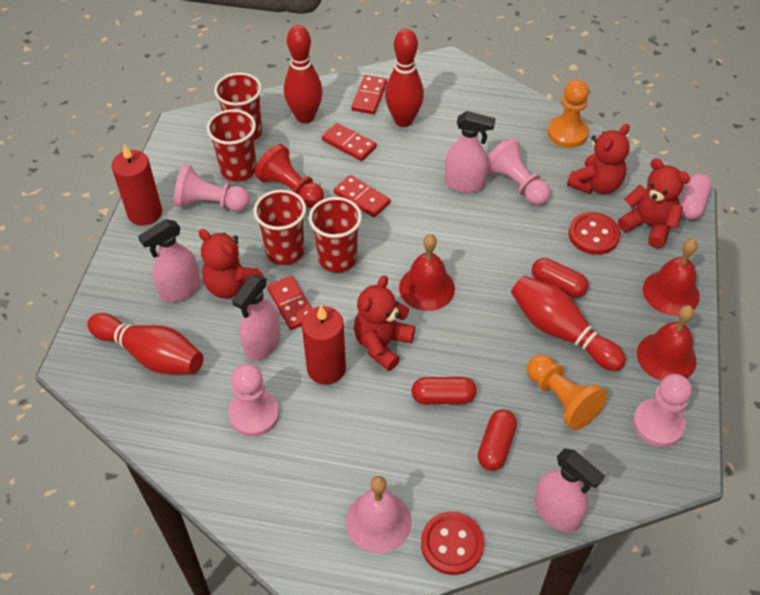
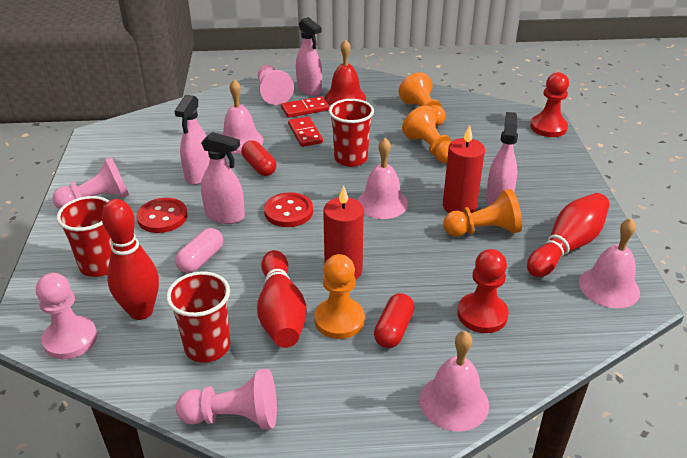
orange pawn: 2 -> 4
pink bell: 1 -> 4
red bell: 3 -> 1
red bowling pin: 4 -> 3
red capsule: 3 -> 2
red cup: 4 -> 3
red domino: 4 -> 2
red pawn: 1 -> 2
red teddy bear: 4 -> 0

